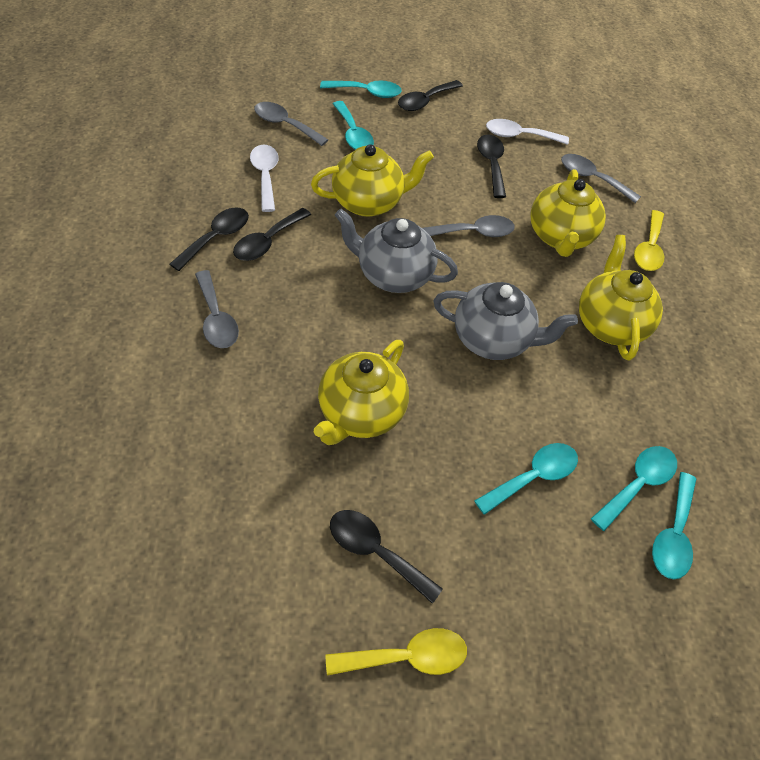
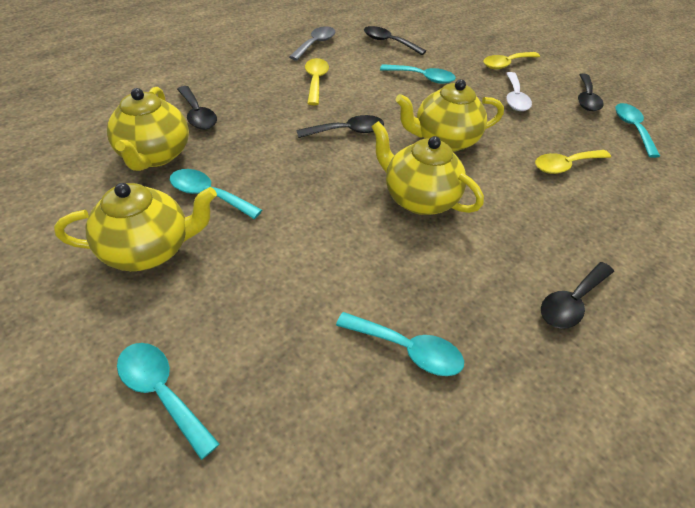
grey spoon: 4 -> 1
grey teapot: 2 -> 0
white spoon: 2 -> 1
yellow spoon: 2 -> 3

